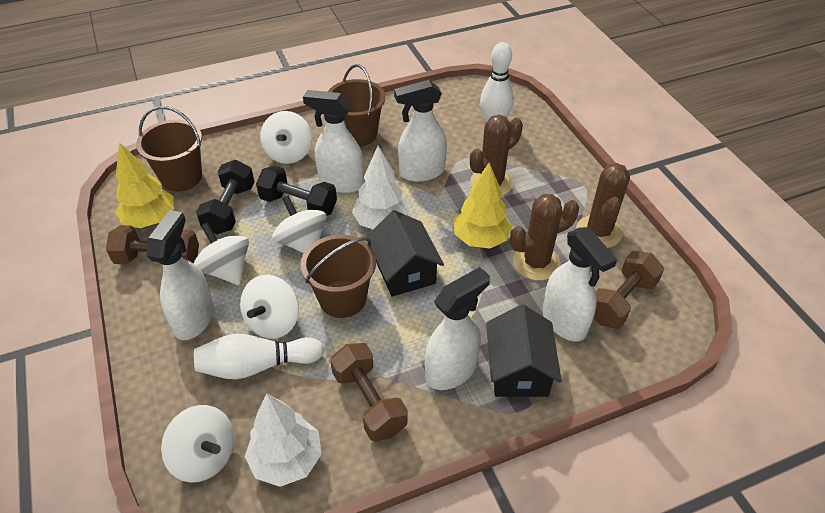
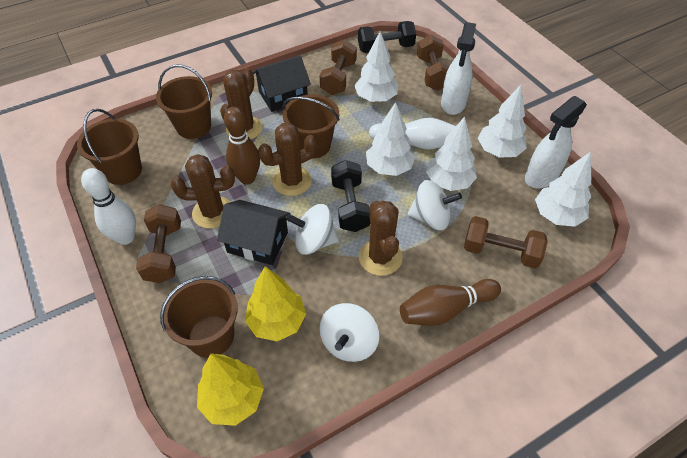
brown bowling pin: 0 -> 2
brown bucket: 3 -> 4
brown cactus: 3 -> 4
brown dumbbell: 3 -> 4
white spinning top: 5 -> 3
white spray bottle: 5 -> 2
white tree: 2 -> 5

